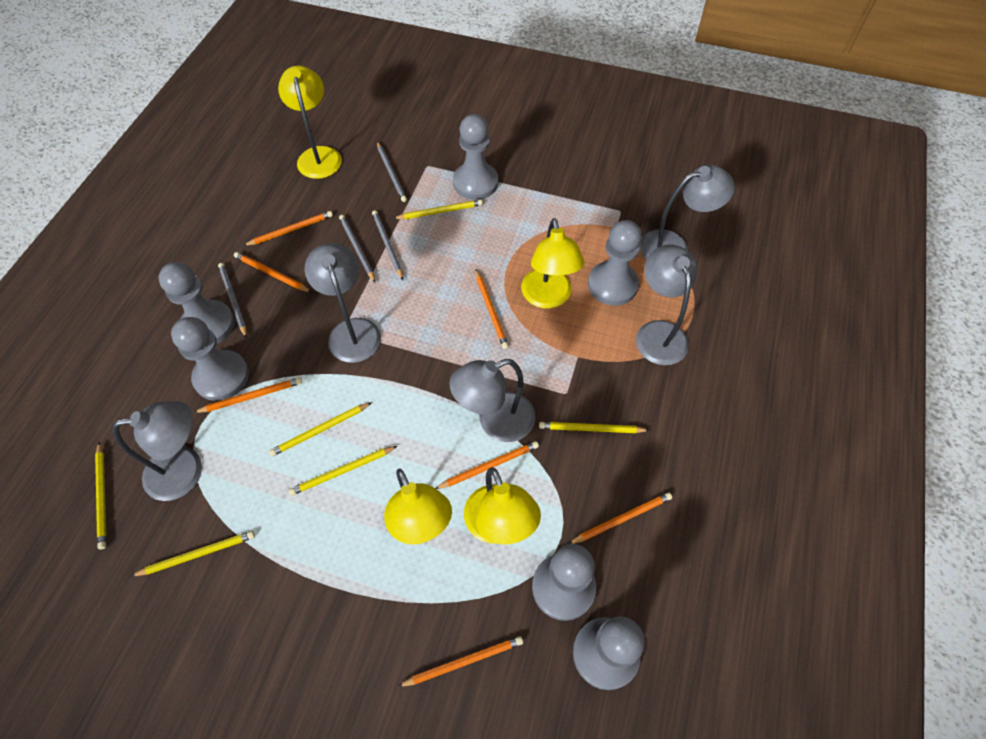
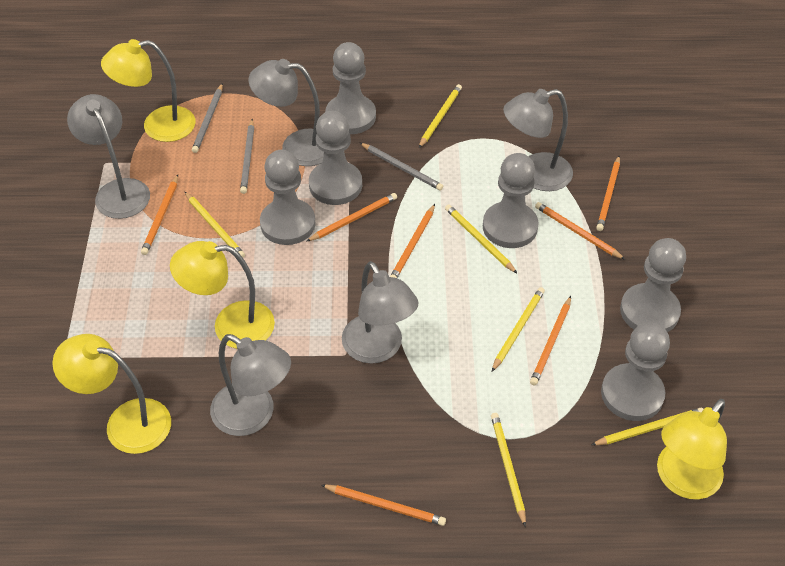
grey pencil: 4 -> 3

